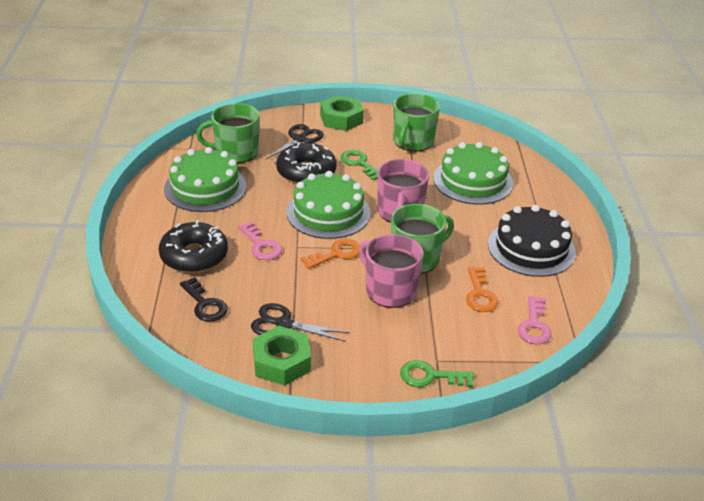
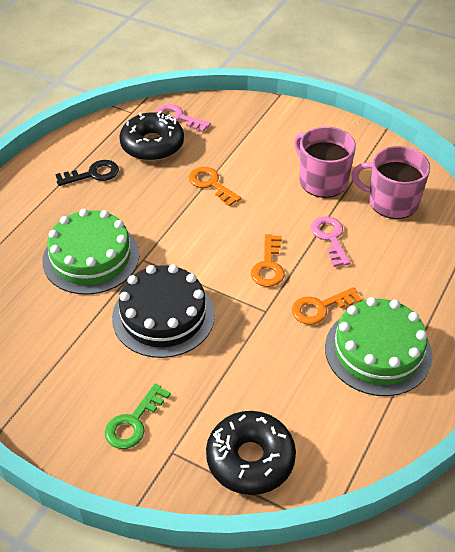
black scissors: 2 -> 0
green cake: 3 -> 2
green key: 2 -> 1
green mug: 3 -> 0
green nut: 2 -> 0
orange key: 2 -> 3

